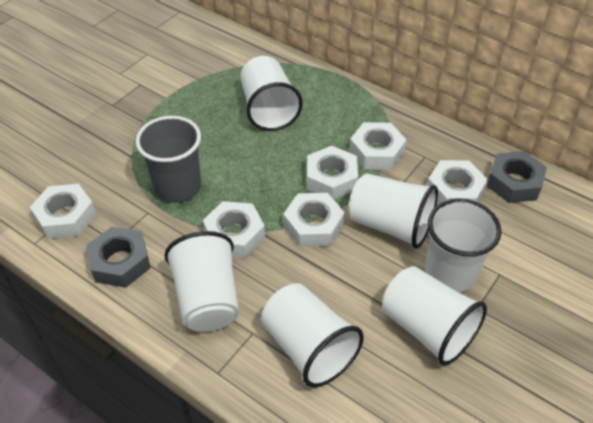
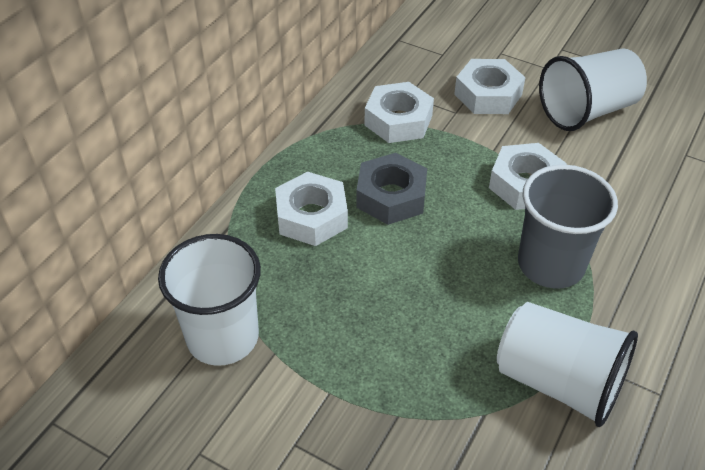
grey nut: 2 -> 1
white cup: 6 -> 3
white nut: 6 -> 4

